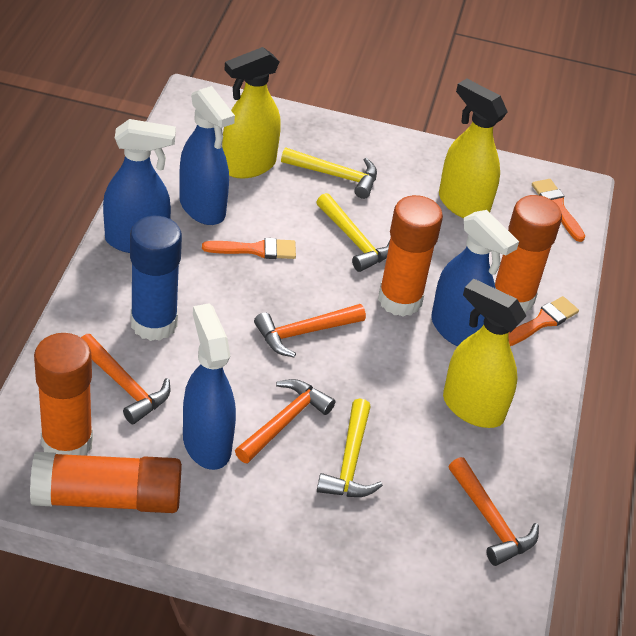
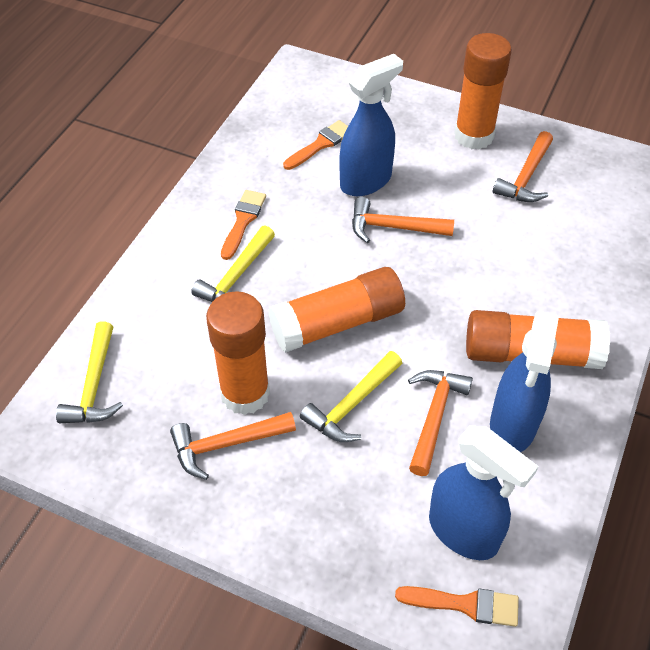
blue glue stick: 1 -> 0
blue spray bottle: 4 -> 3
yellow spray bottle: 3 -> 0

